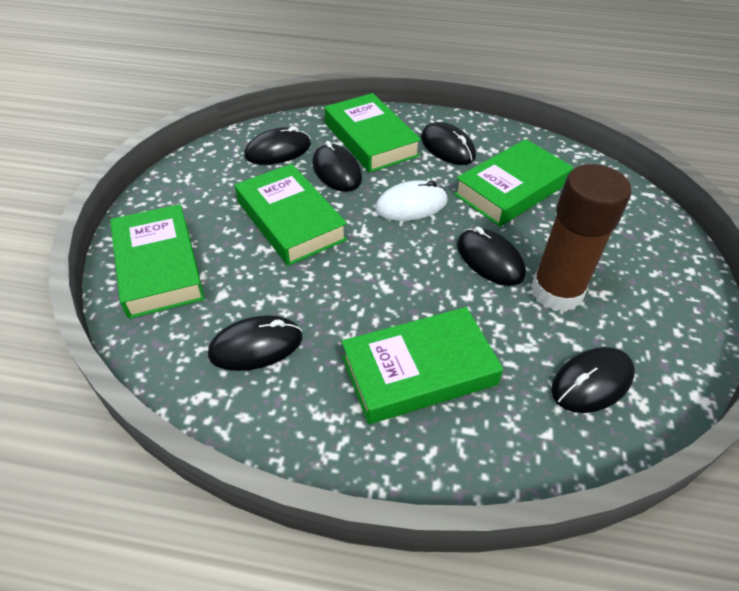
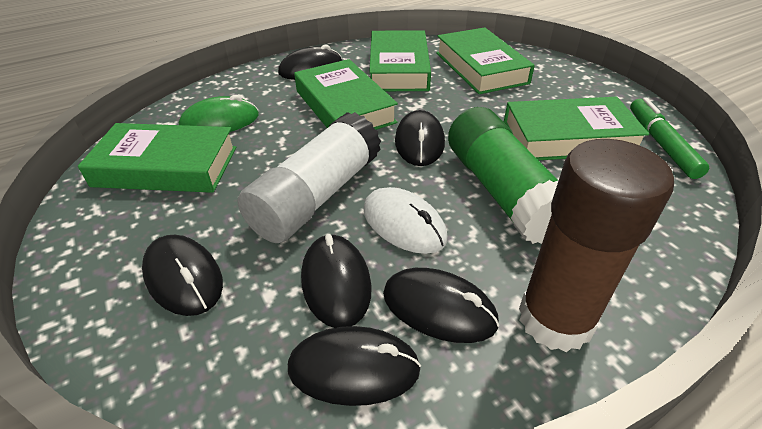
green glue stick: 0 -> 1
green marker: 0 -> 1
green mouse: 0 -> 1
white glue stick: 0 -> 1

